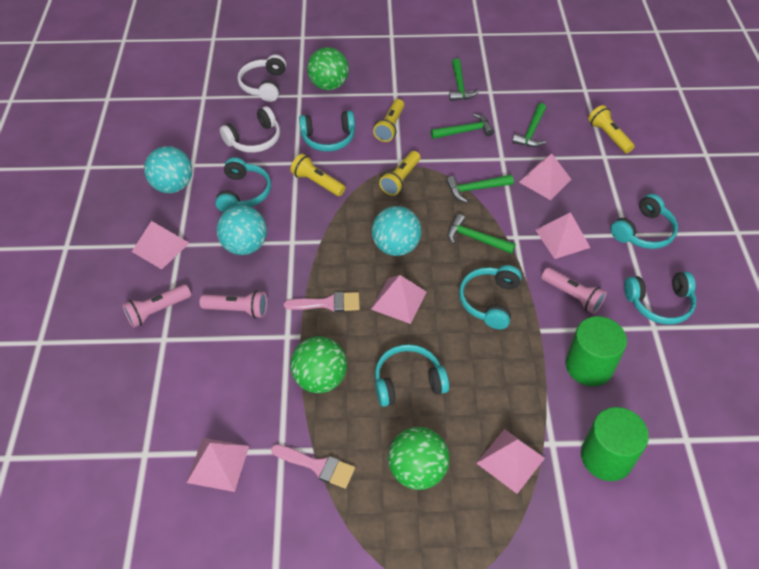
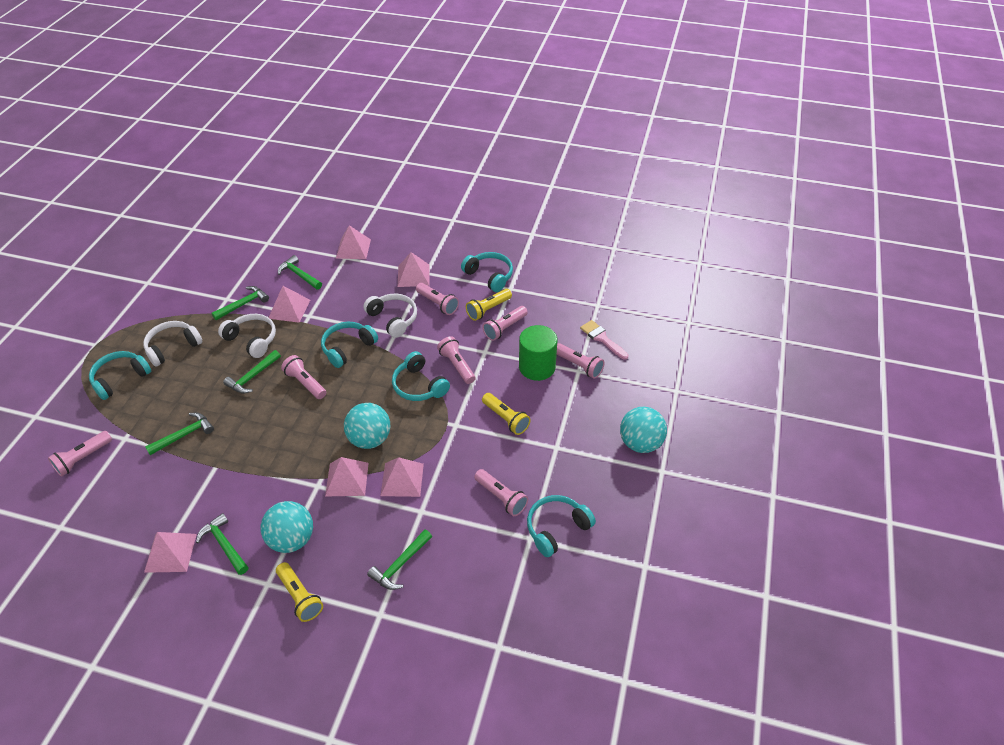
green ball: 3 -> 0
green cylinder: 2 -> 1
green hammer: 5 -> 6
pink brush: 2 -> 1
pink flashlight: 3 -> 7
turquoise headphones: 6 -> 5
white headphones: 2 -> 3
yellow flashlight: 4 -> 3

